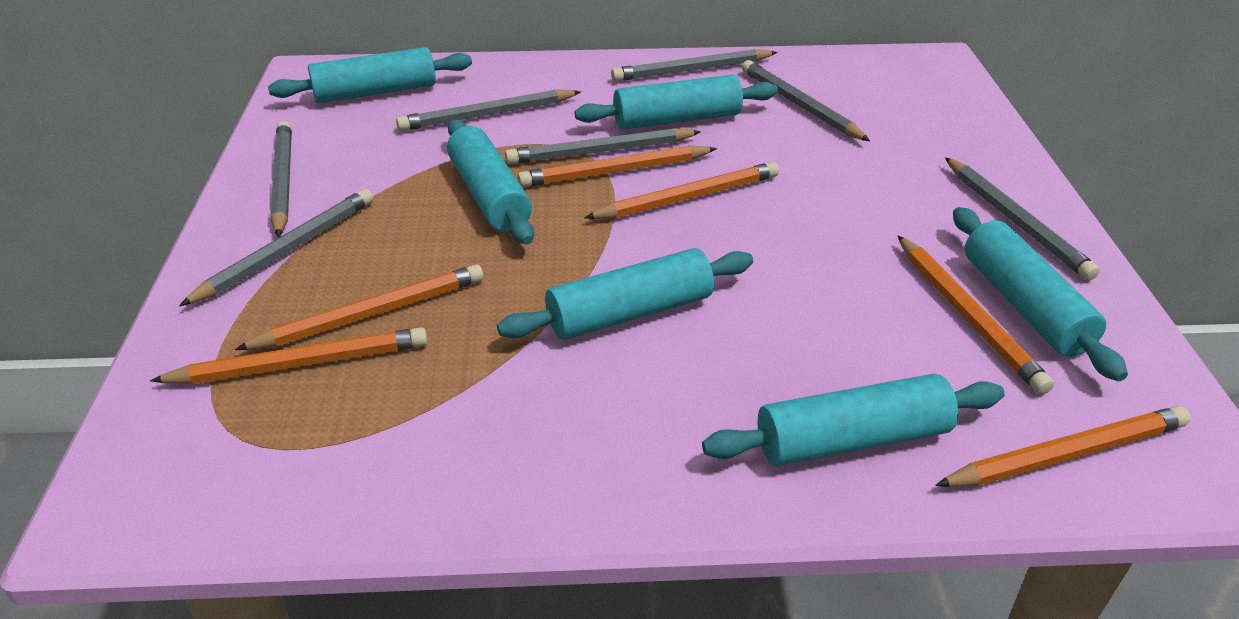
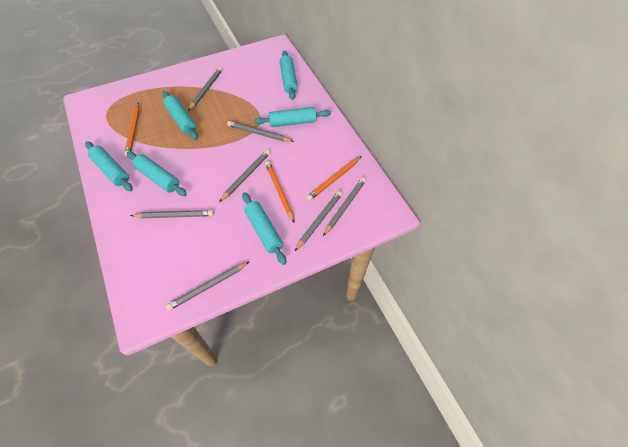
orange pencil: 6 -> 3

